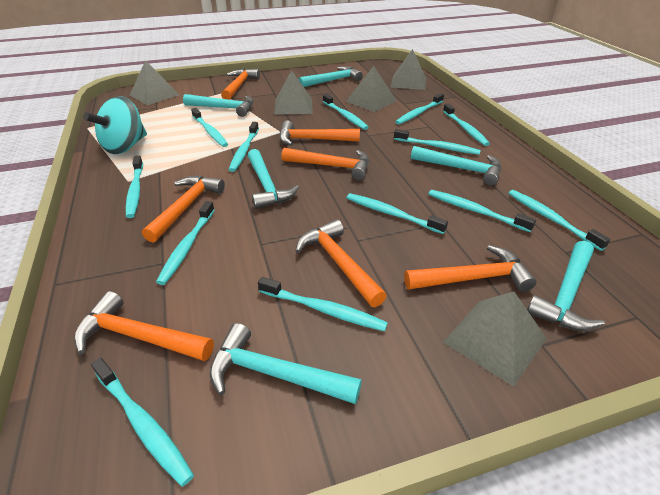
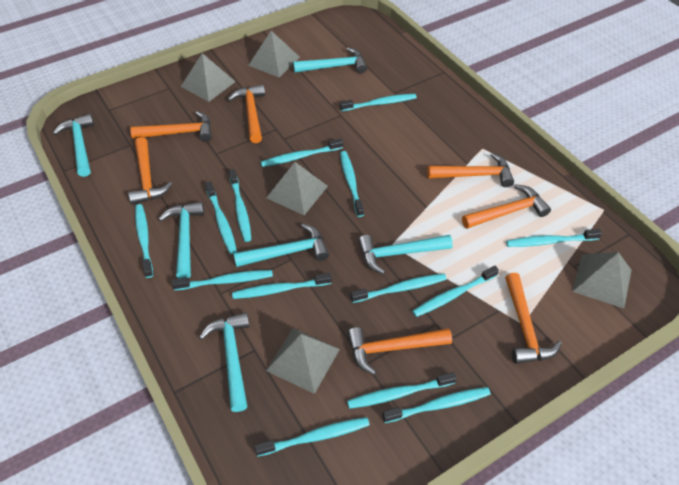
turquoise spinning top: 1 -> 0
turquoise toothbrush: 13 -> 14

